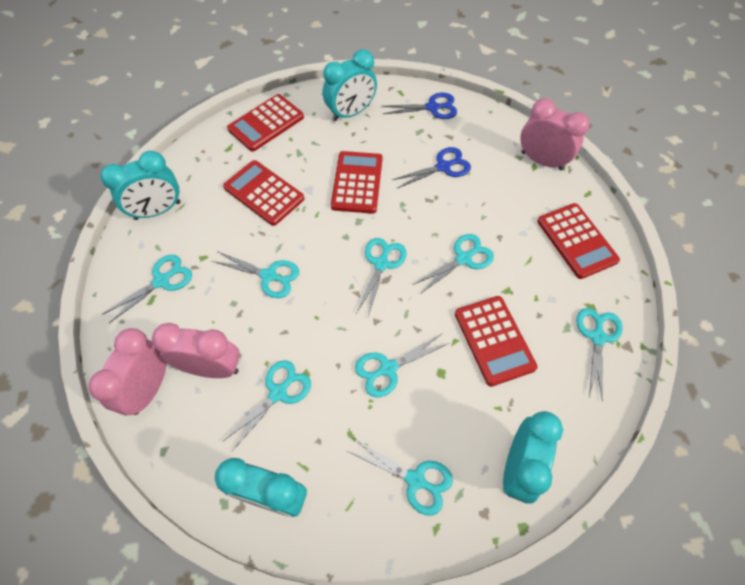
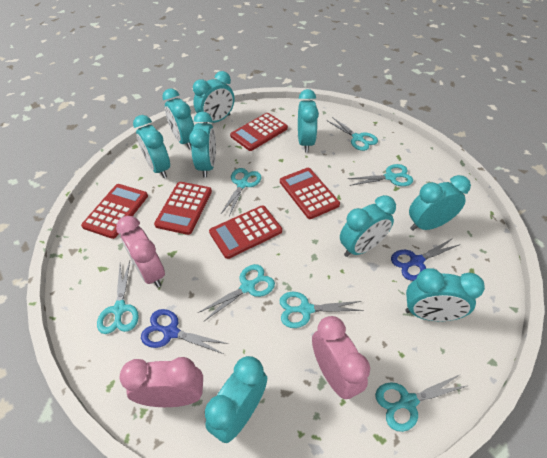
turquoise clock: 4 -> 9
turquoise scissors: 8 -> 7

